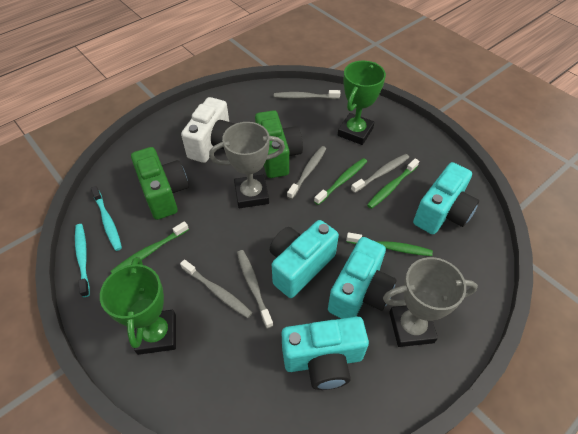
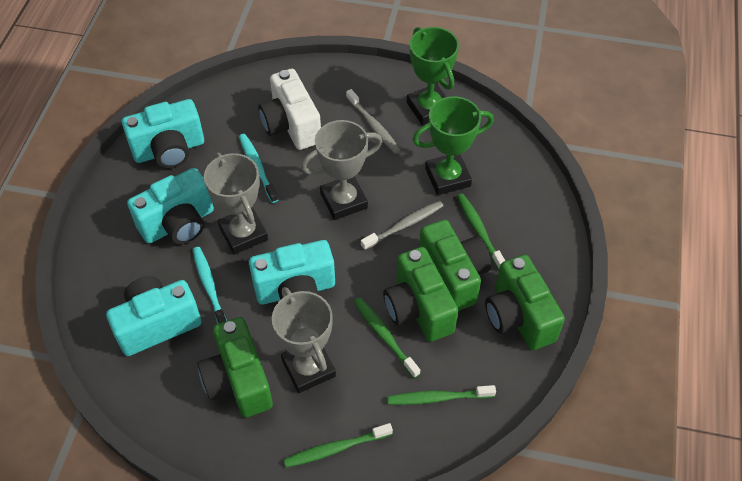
green camera: 2 -> 4
grey toothbrush: 5 -> 2
grey trophy: 2 -> 3

